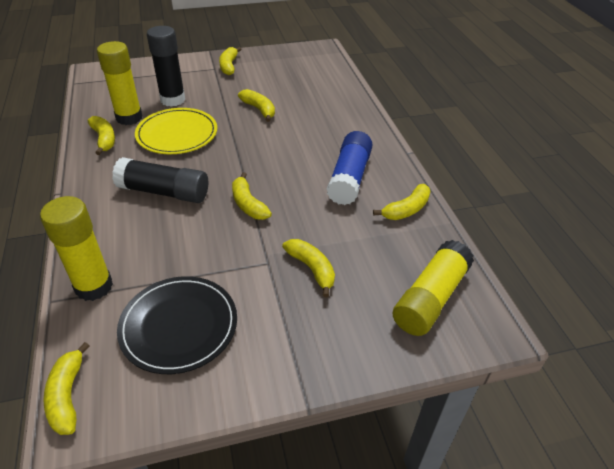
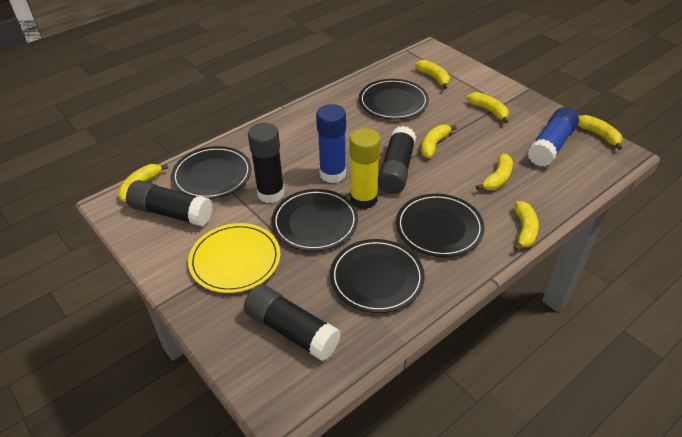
black glue stick: 2 -> 4
black plate: 1 -> 5
blue glue stick: 1 -> 2
yellow glue stick: 3 -> 1

